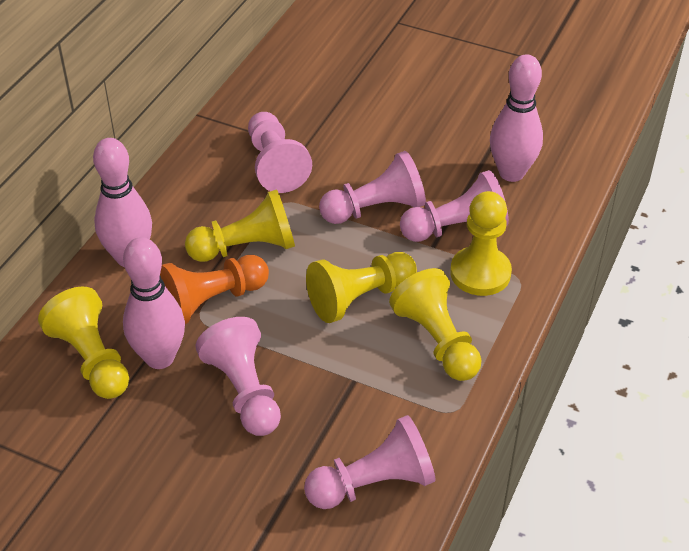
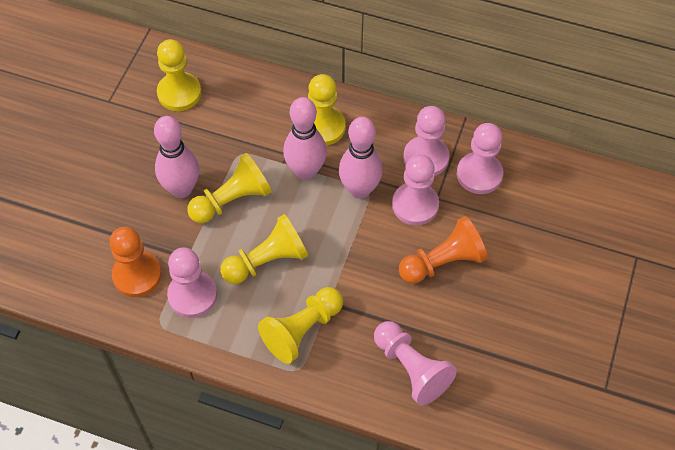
orange pawn: 1 -> 2

